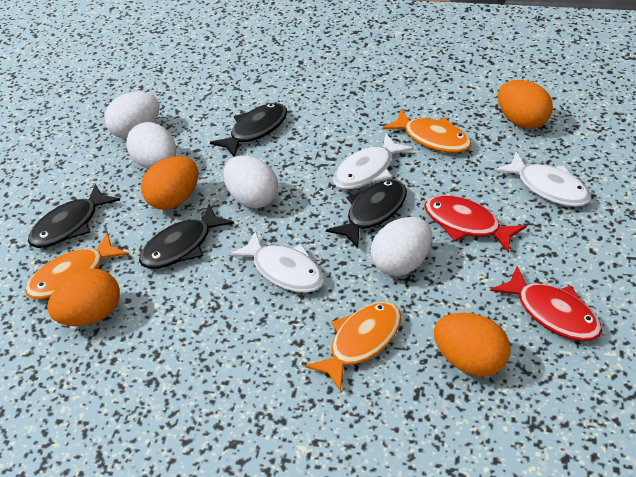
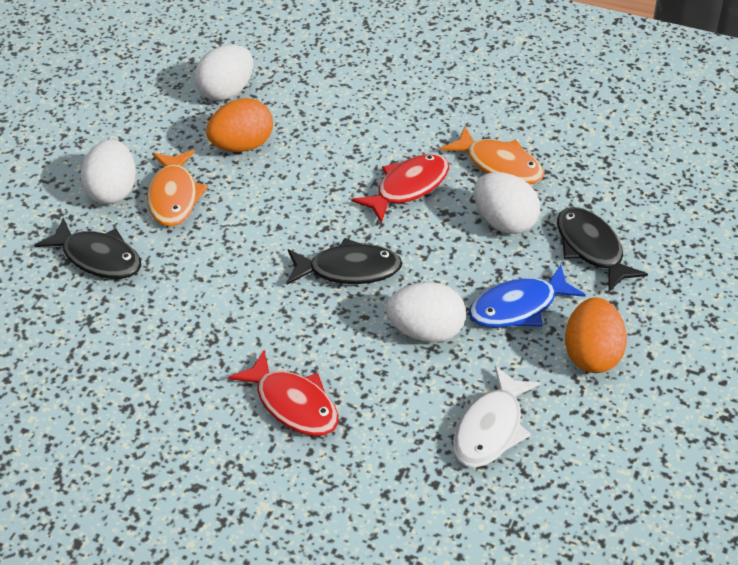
black fish: 4 -> 3
blue fish: 0 -> 1
orange egg: 4 -> 2
orange fish: 3 -> 2
white fish: 3 -> 1

